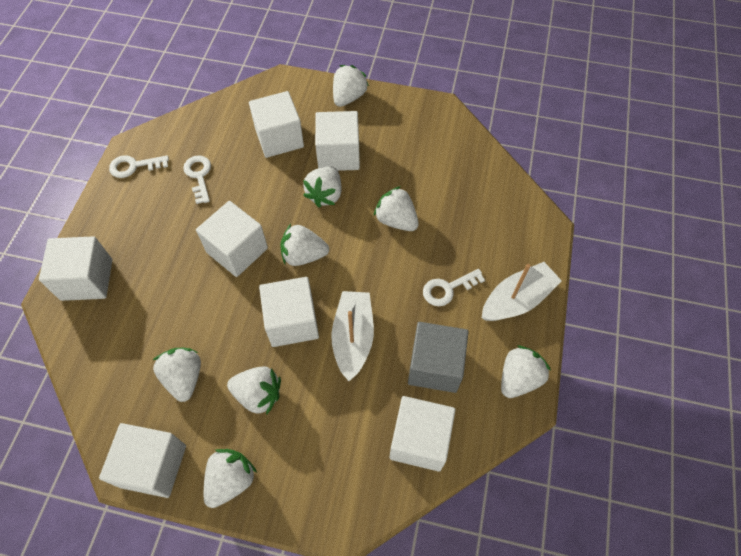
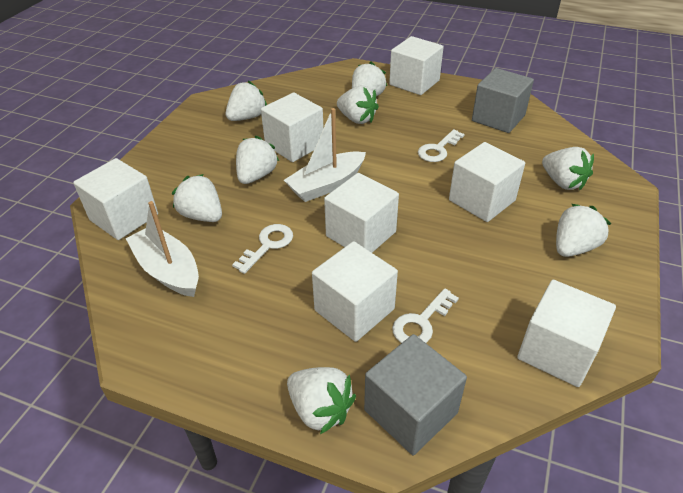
grey cube: 1 -> 2

